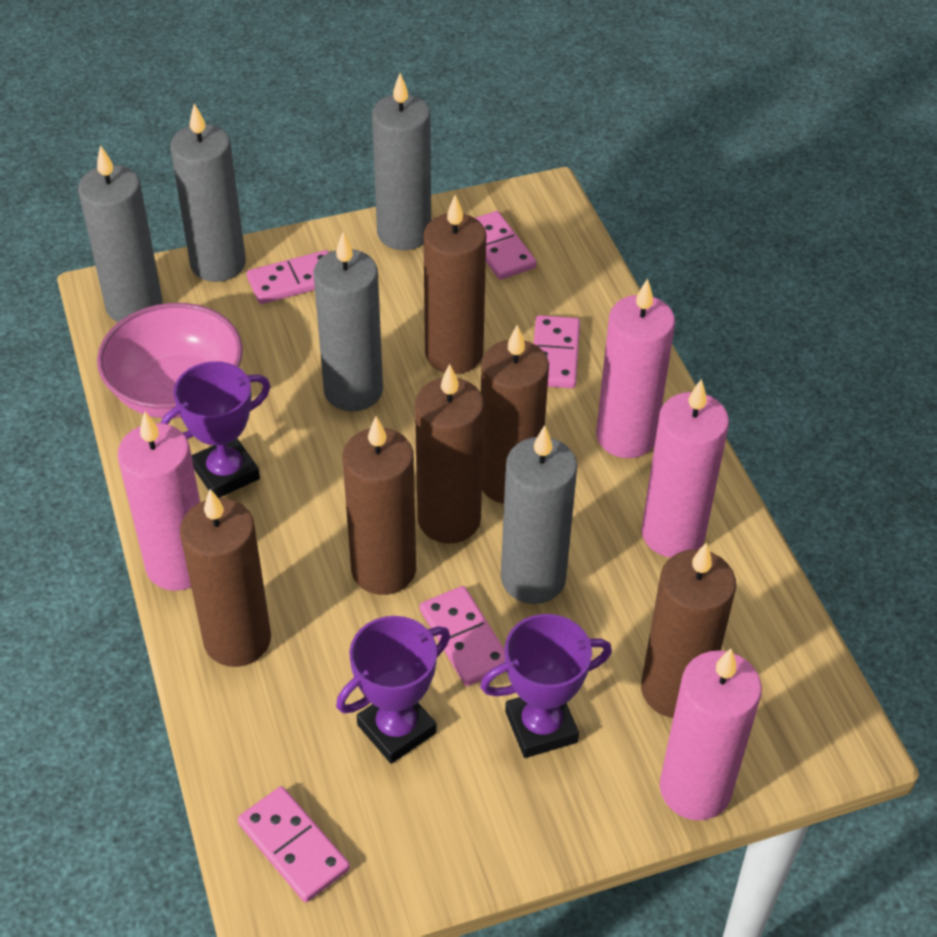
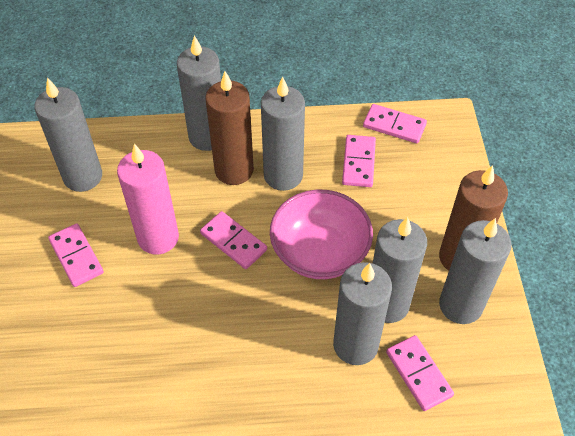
brown candle: 6 -> 2
grey candle: 5 -> 6
pink candle: 4 -> 1
purple trophy: 3 -> 0

